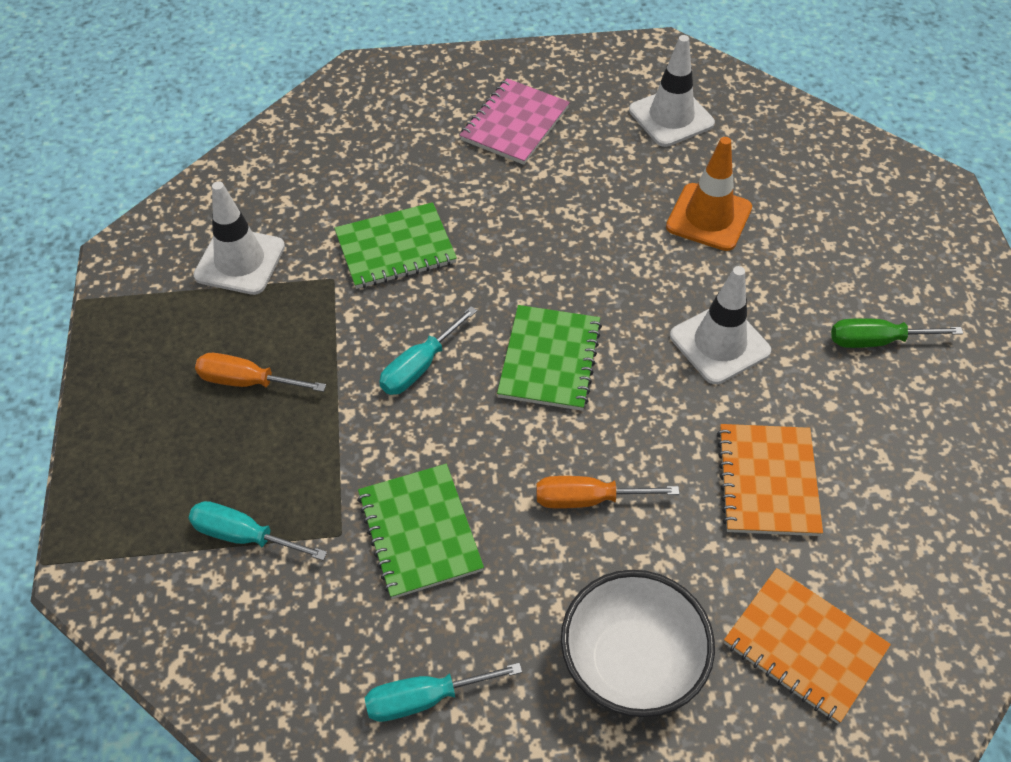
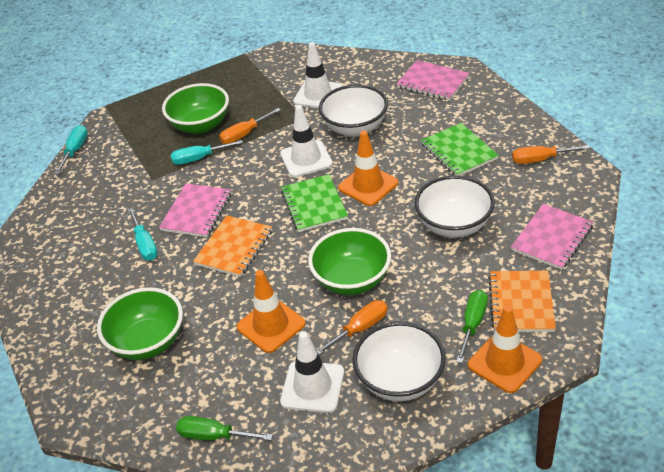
green bowl: 0 -> 3
green notebook: 3 -> 2
green screwdriver: 1 -> 2
orange screwdriver: 2 -> 3
orange traffic cone: 1 -> 3
pink notebook: 1 -> 3
white bowl: 1 -> 3

